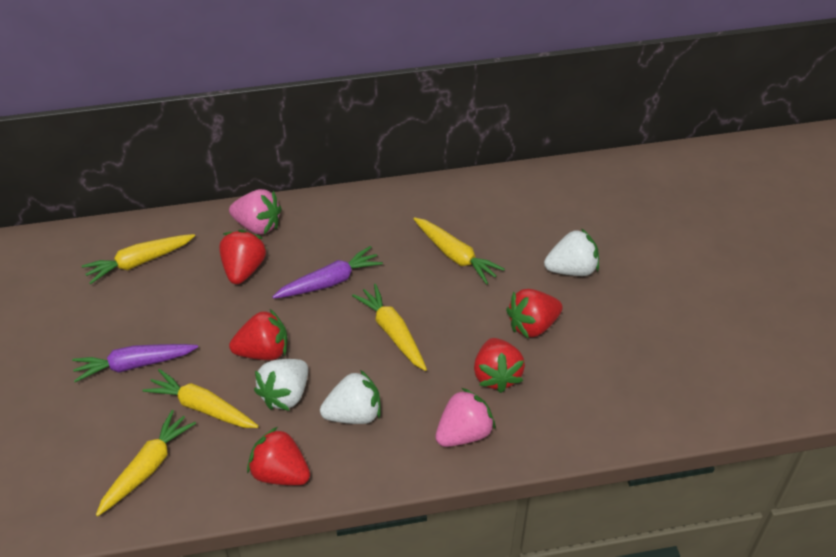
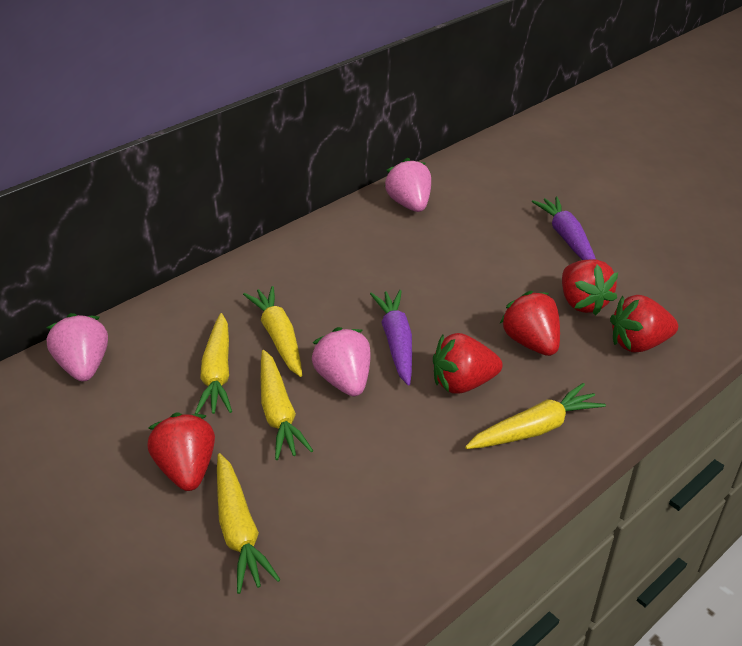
pink strawberry: 2 -> 3
white strawberry: 3 -> 0

